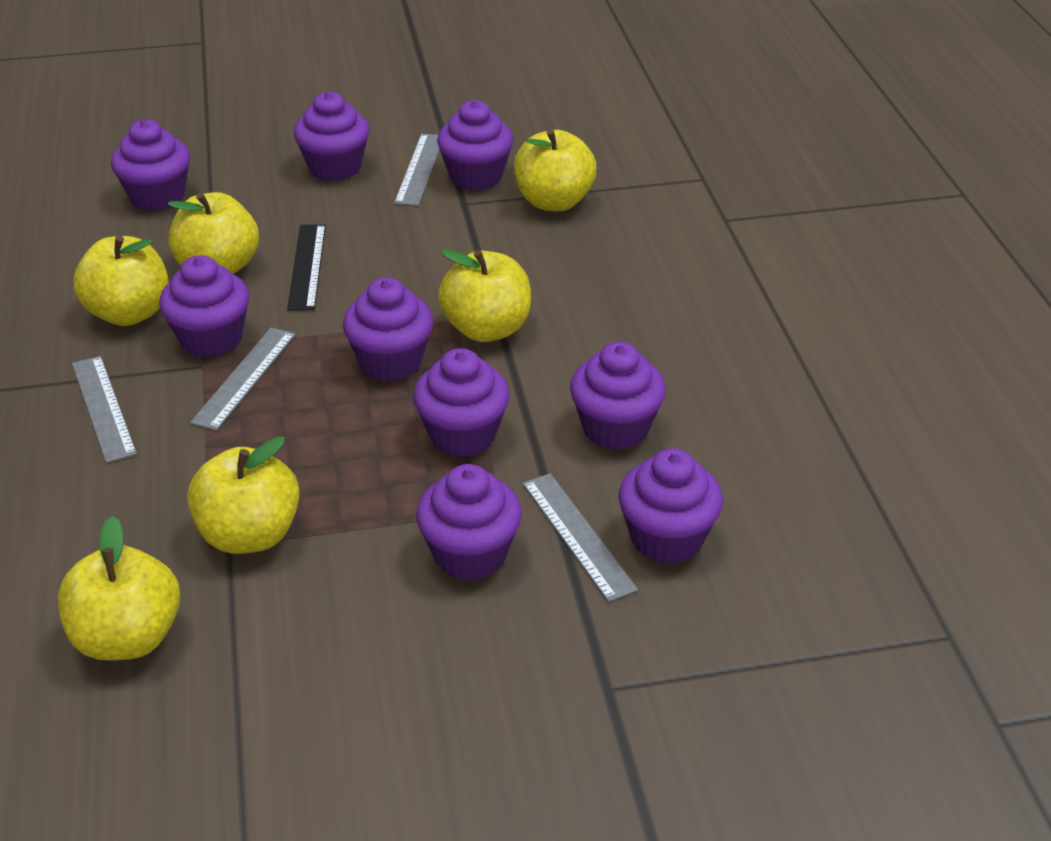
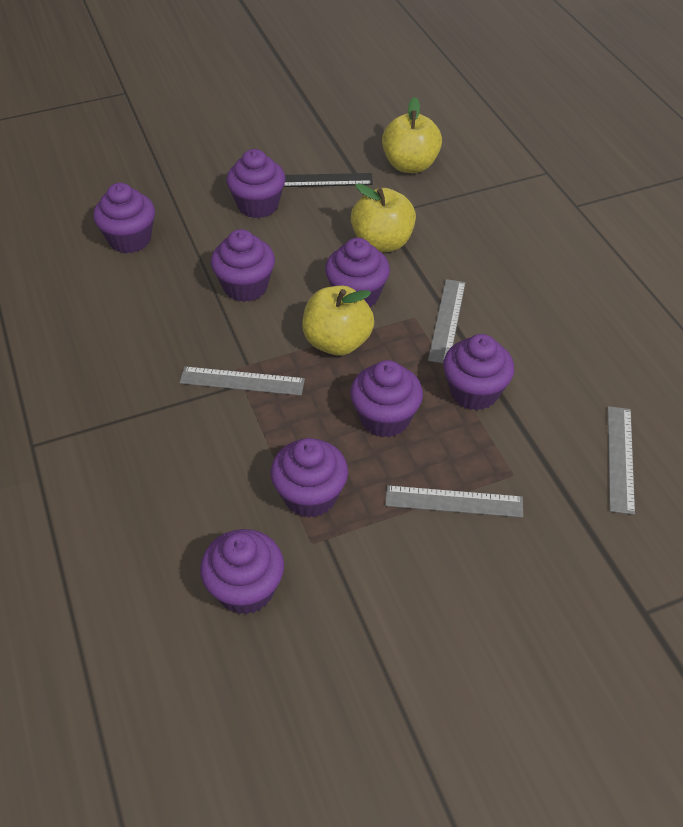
purple cupcake: 9 -> 8
yellow apple: 6 -> 3

